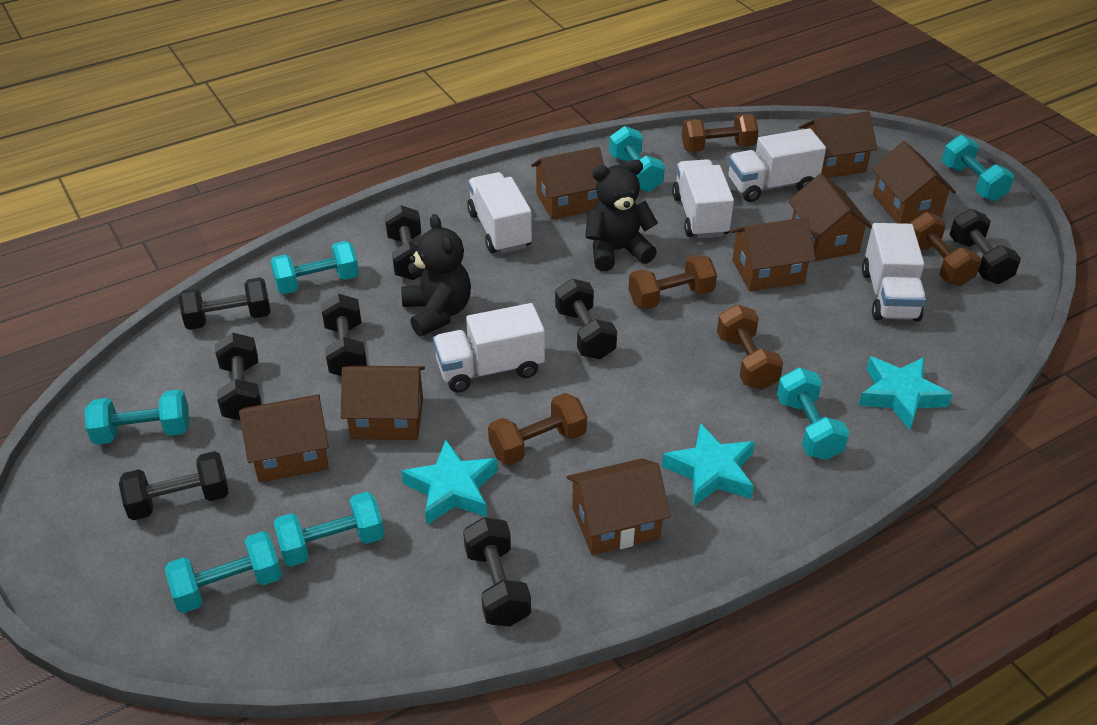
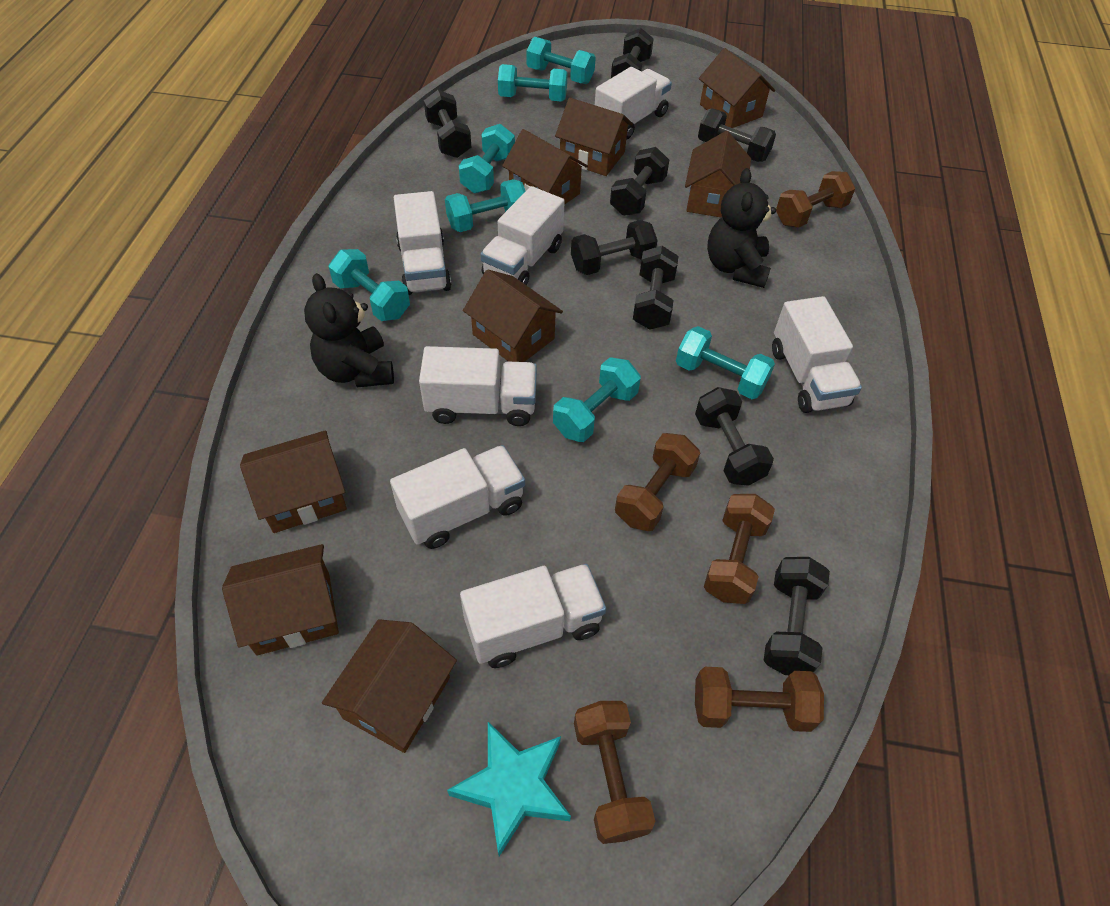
turquoise star: 3 -> 1
white truck: 5 -> 7

